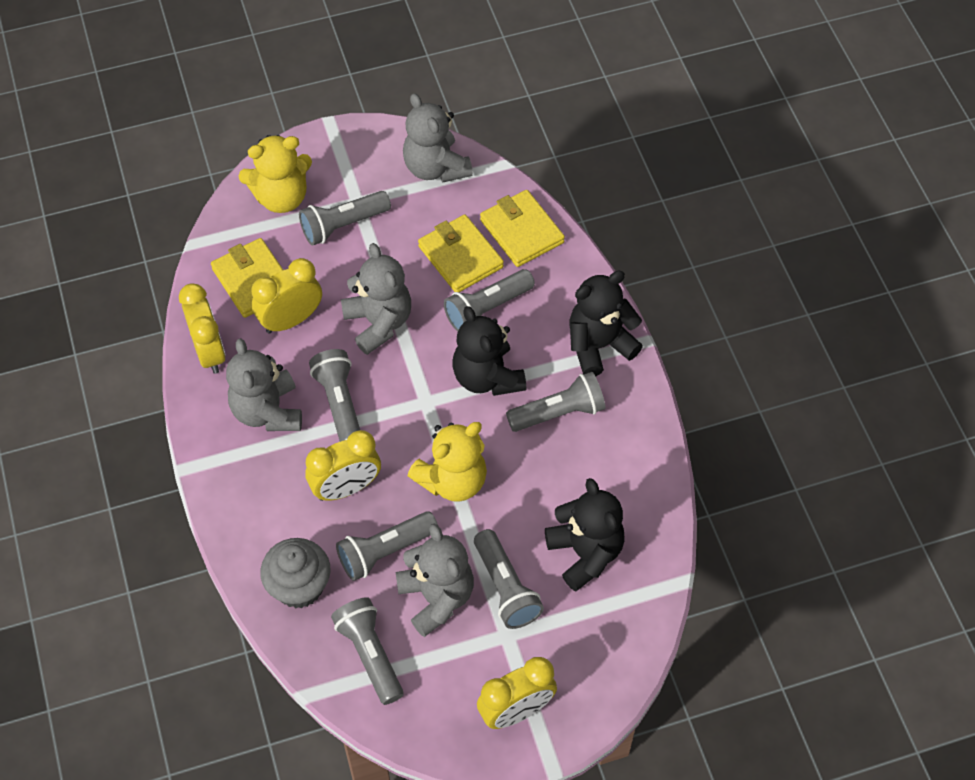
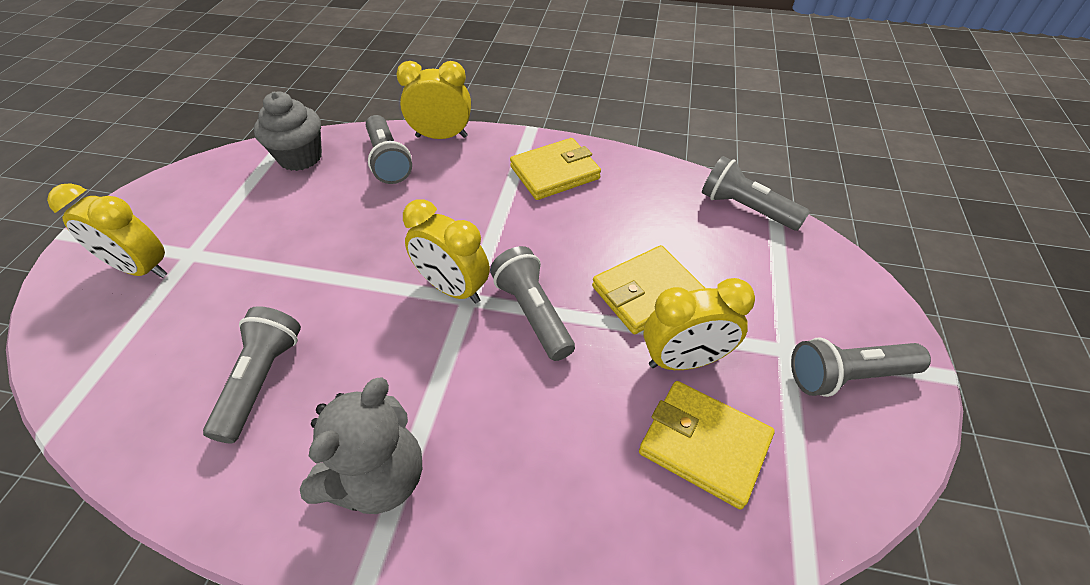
black teddy bear: 3 -> 0
grey flashlight: 7 -> 5
grey teddy bear: 4 -> 1
yellow teddy bear: 2 -> 0

